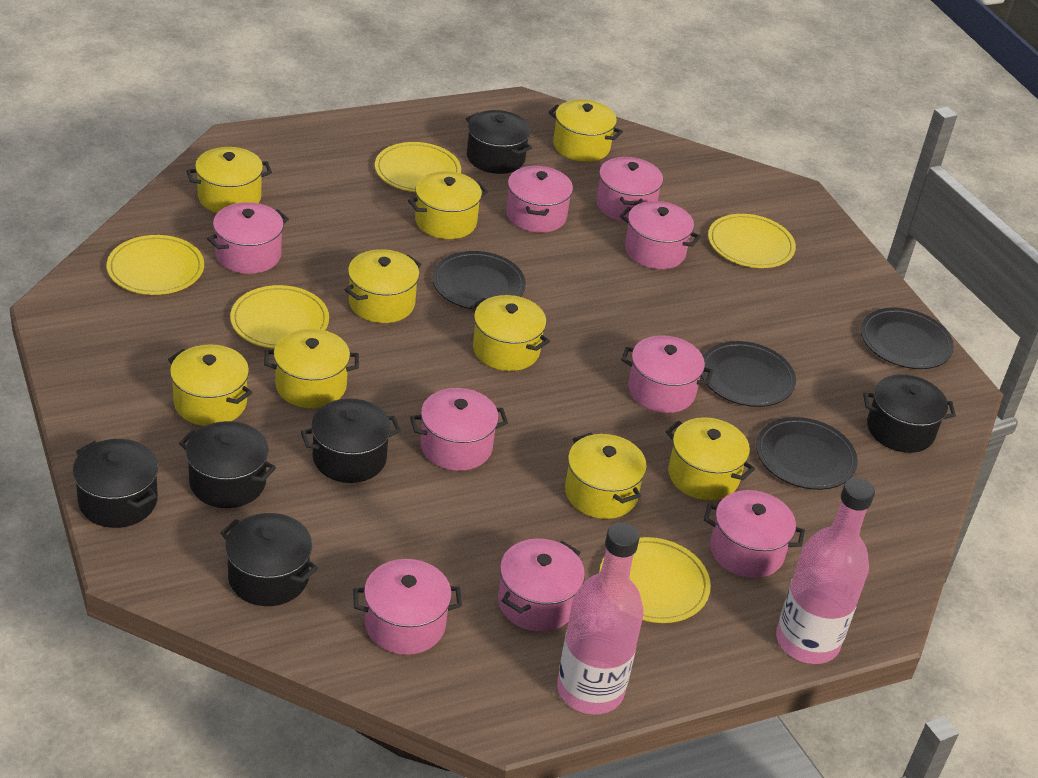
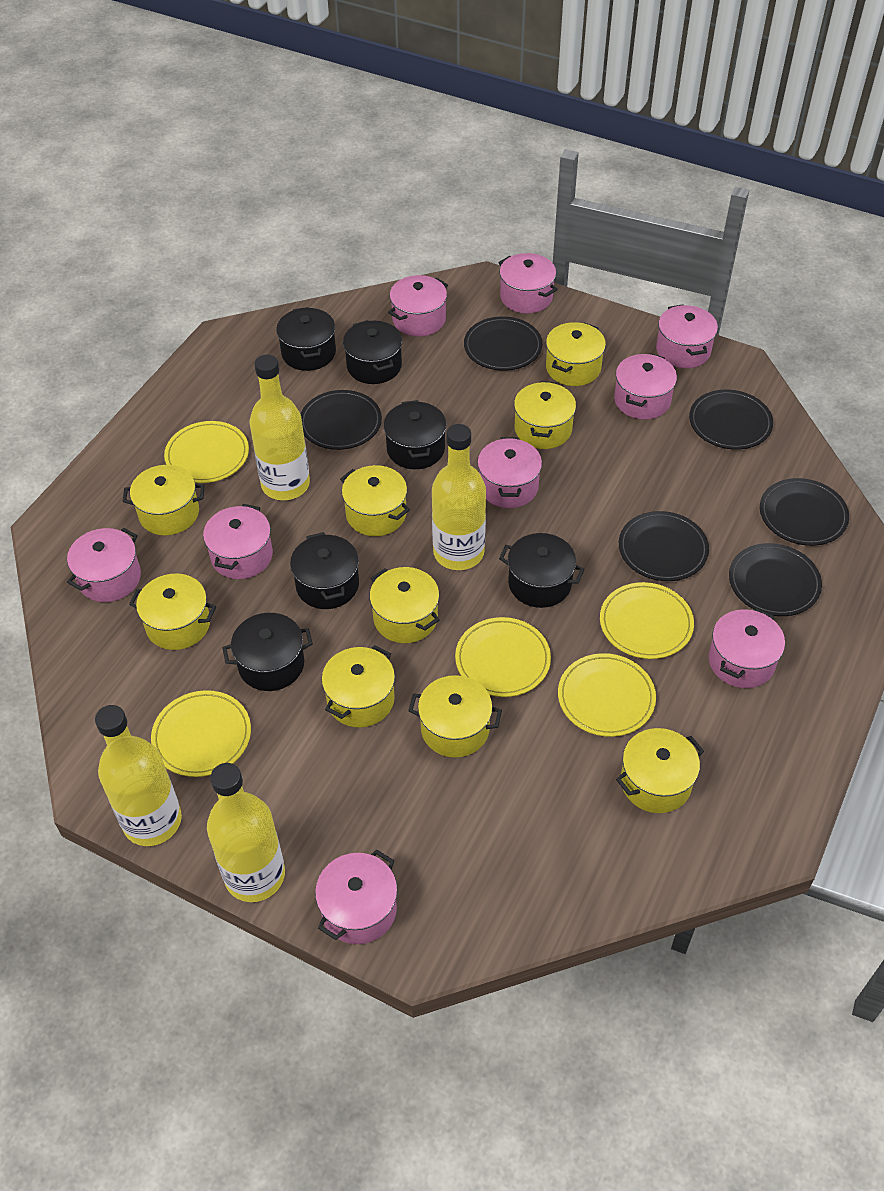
black plate: 4 -> 6
pink bottle: 2 -> 0
yellow bottle: 0 -> 4

